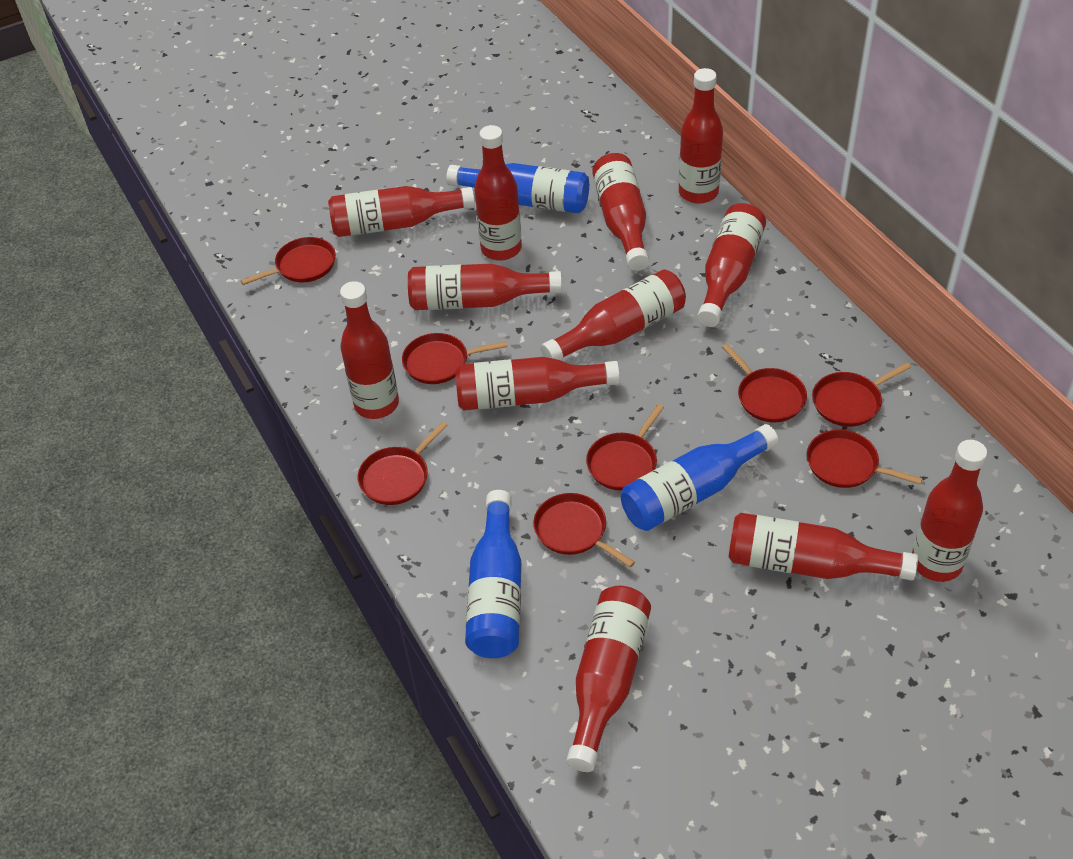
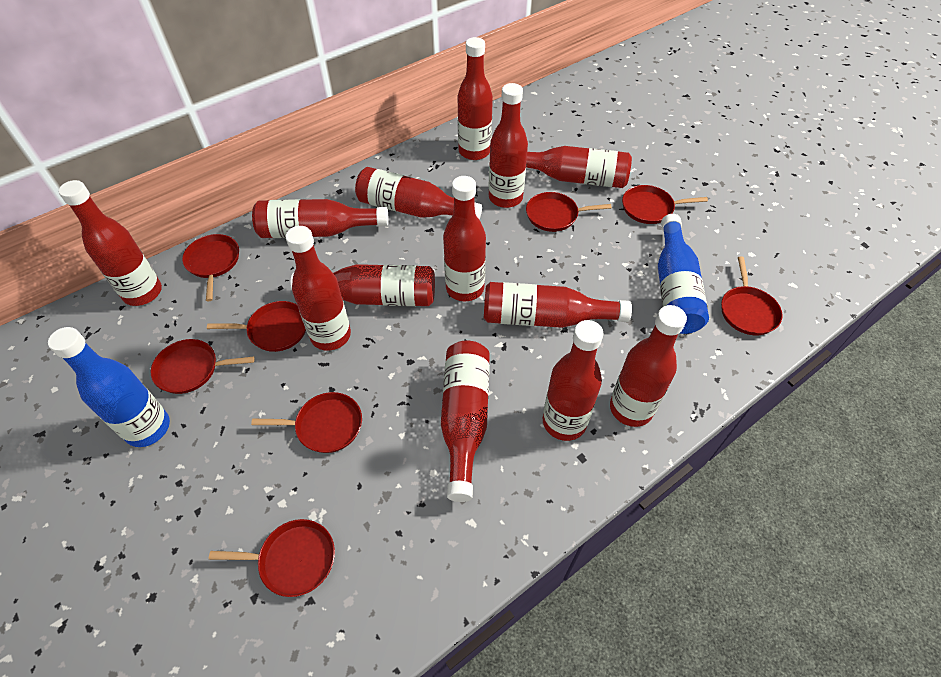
blue bottle: 3 -> 2
red bottle: 12 -> 13

